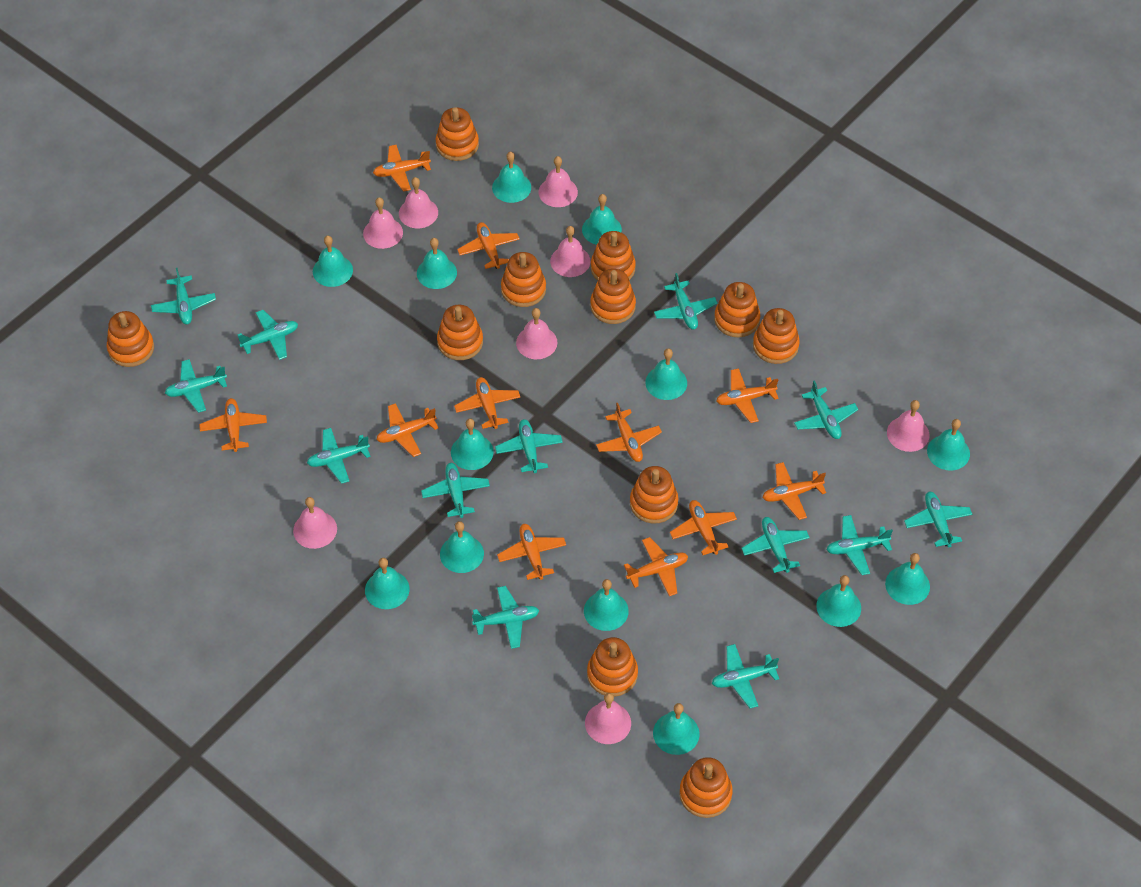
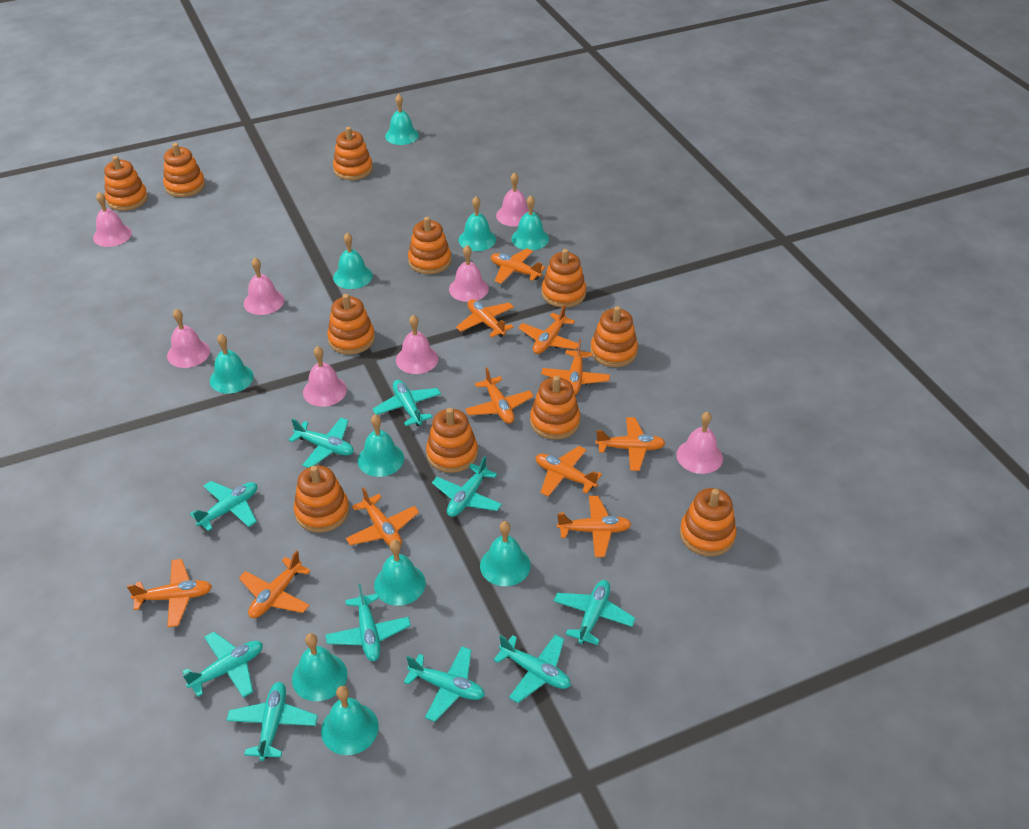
turquoise bell: 13 -> 10
turquoise plane: 13 -> 10

